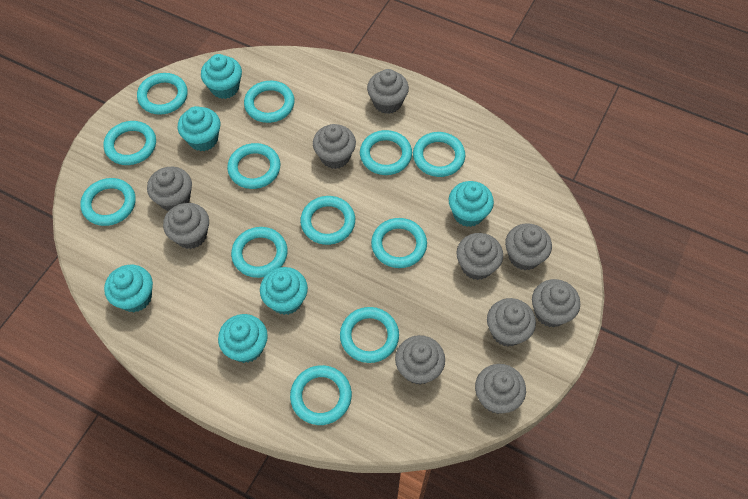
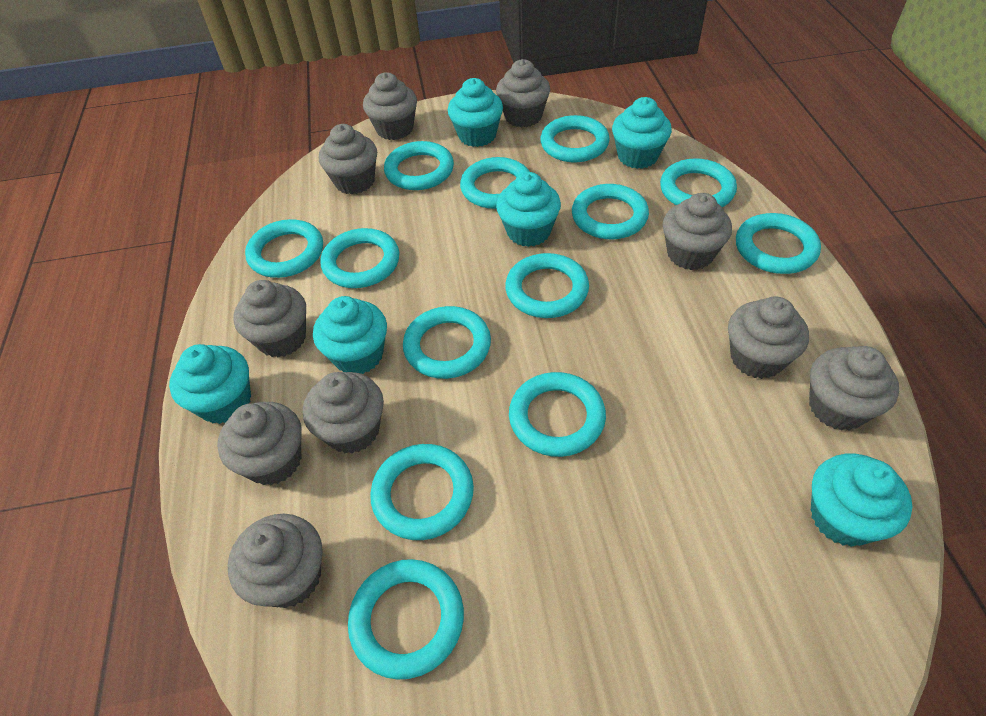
turquoise ring: 12 -> 13

